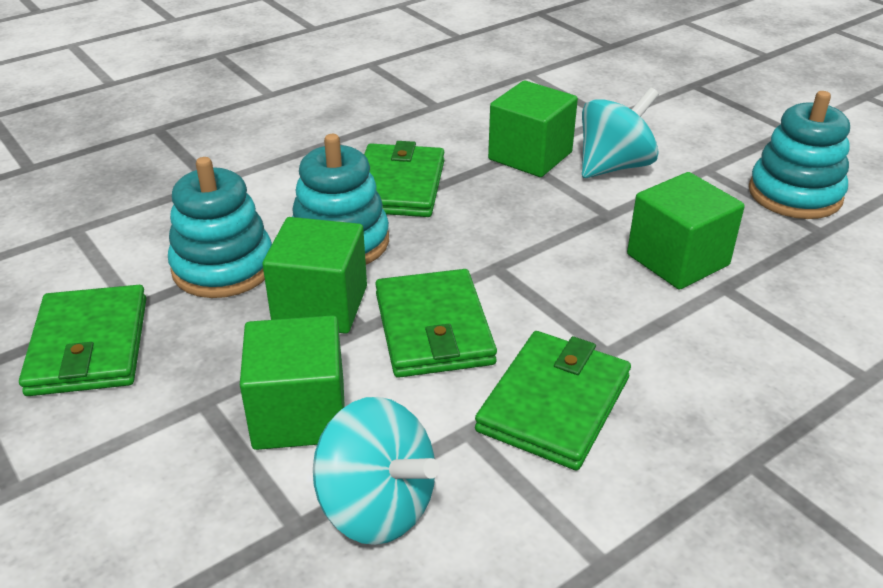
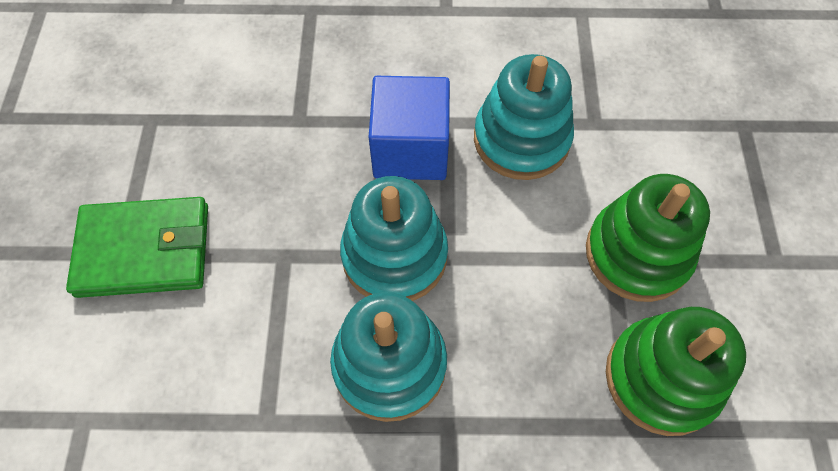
blue cube: 0 -> 1
green cube: 4 -> 0
green stacking toy: 0 -> 2
green wallet: 4 -> 1
turquoise spinning top: 2 -> 0

